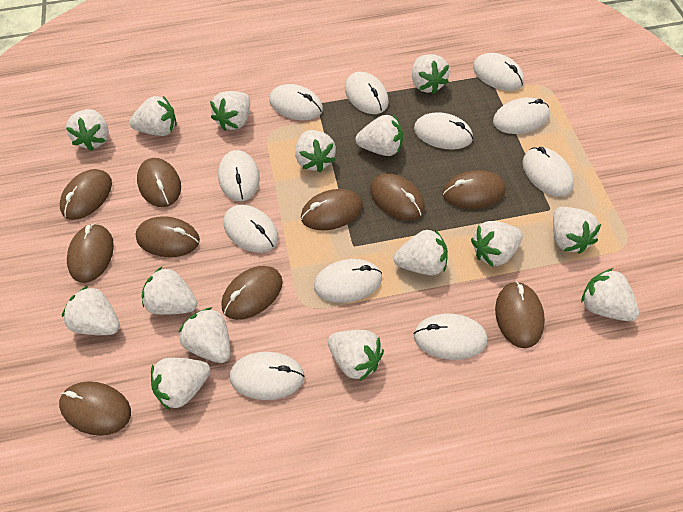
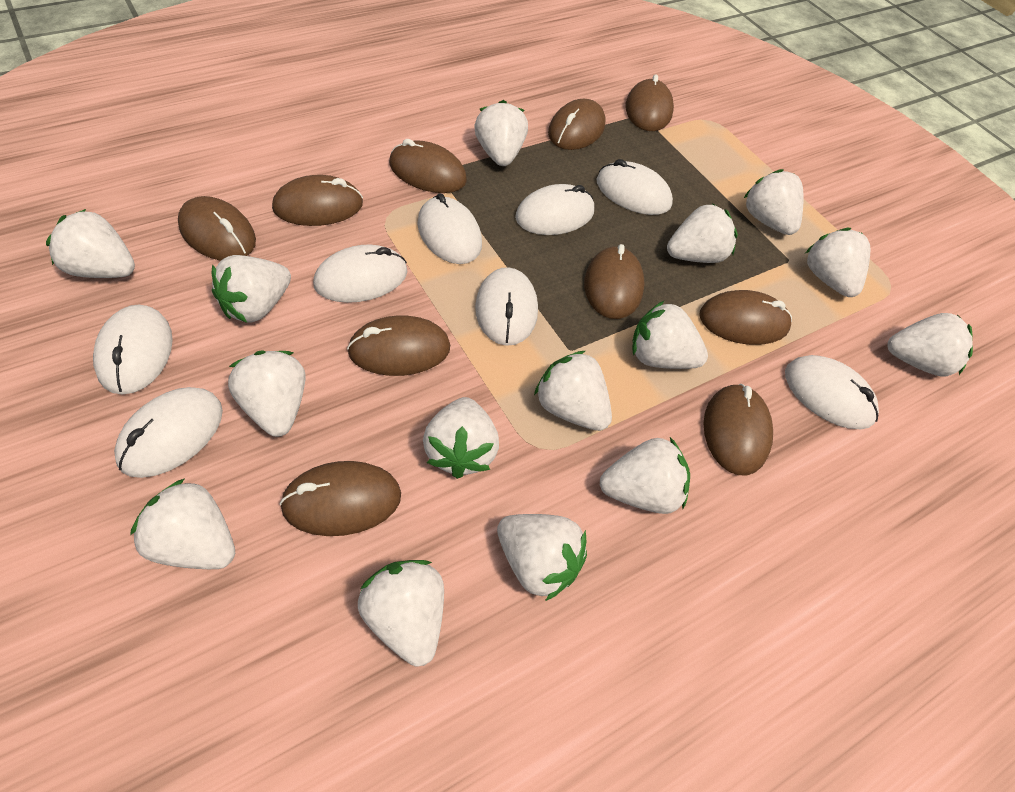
white mouse: 11 -> 8

